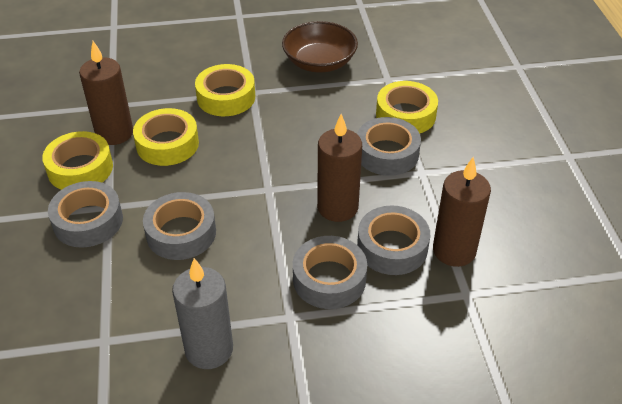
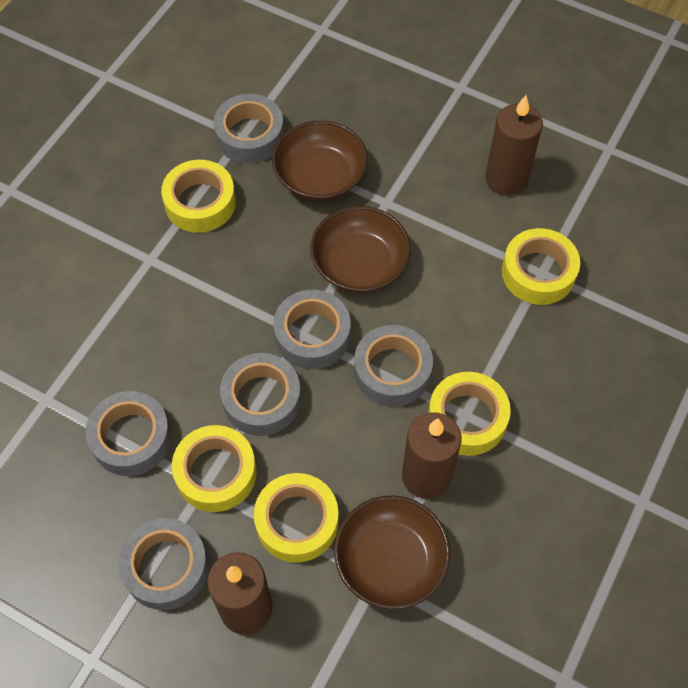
brown bowl: 1 -> 3
grey candle: 1 -> 0
grey tape: 5 -> 6
yellow tape: 4 -> 5

